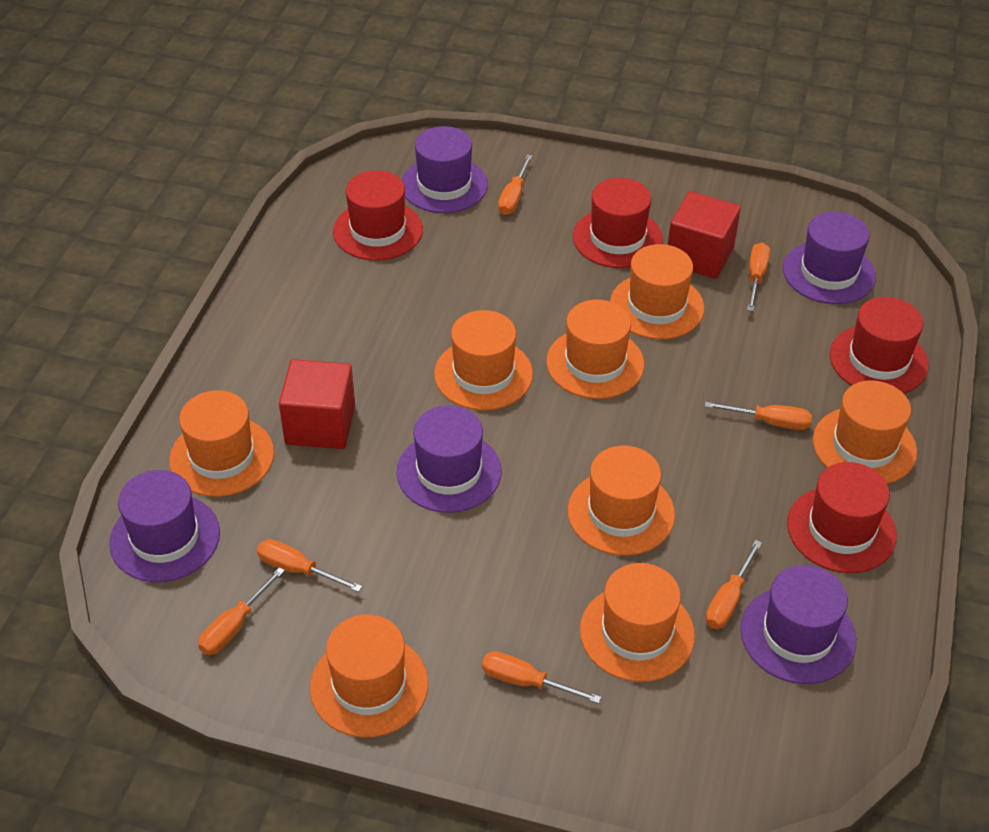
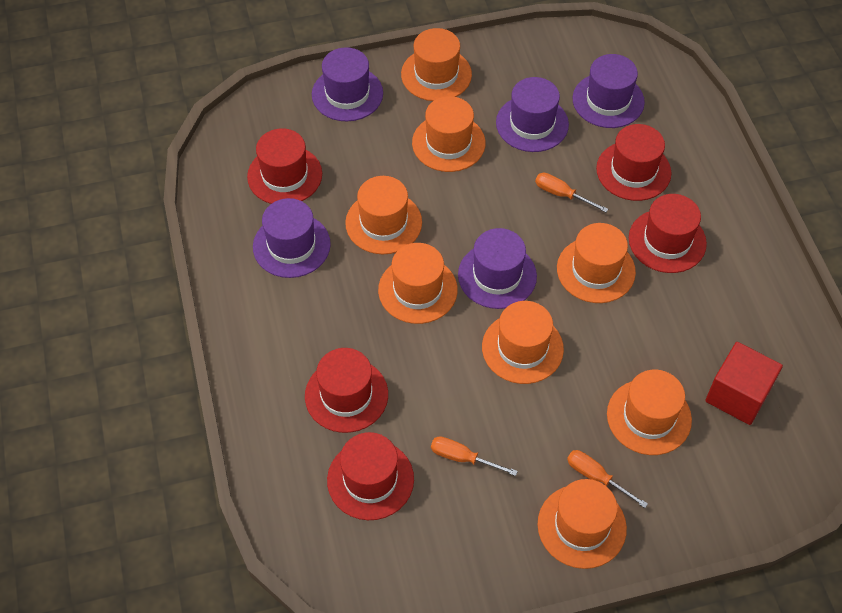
orange screwdriver: 7 -> 3
red cube: 2 -> 1
red hat: 4 -> 5

